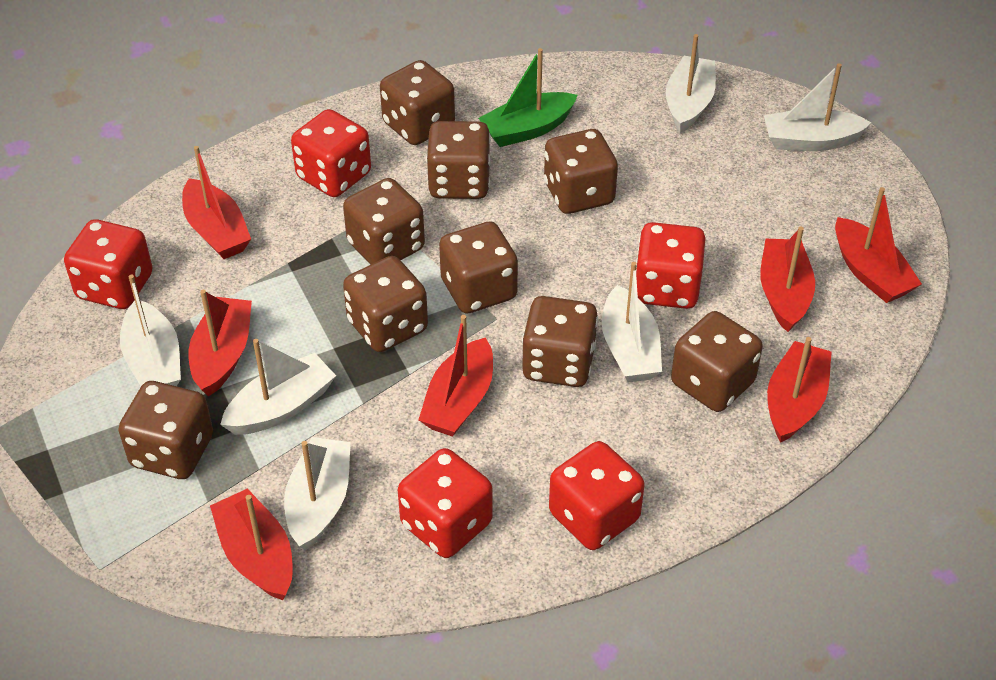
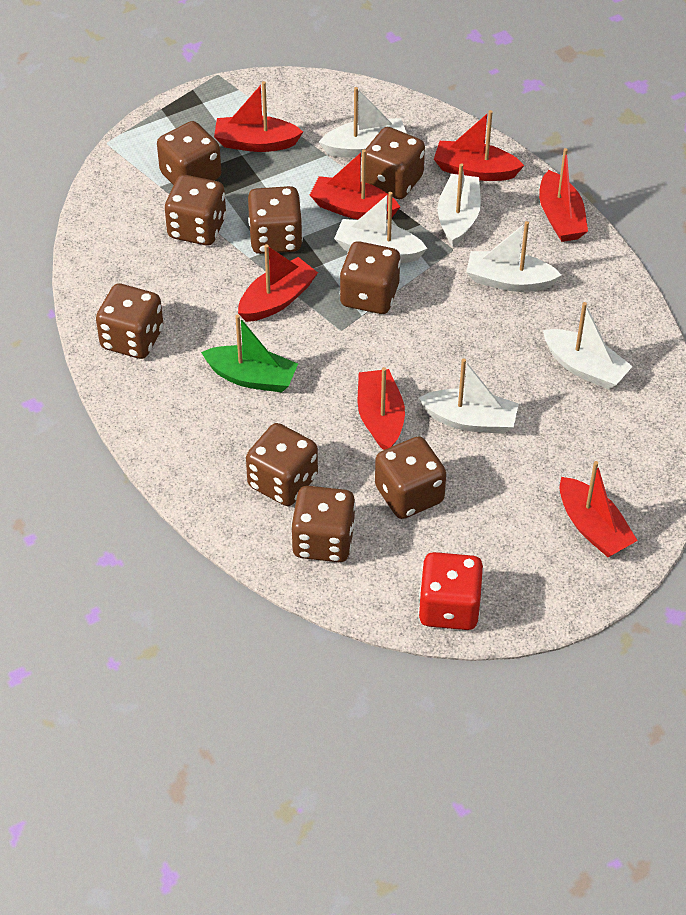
red dice: 5 -> 1

